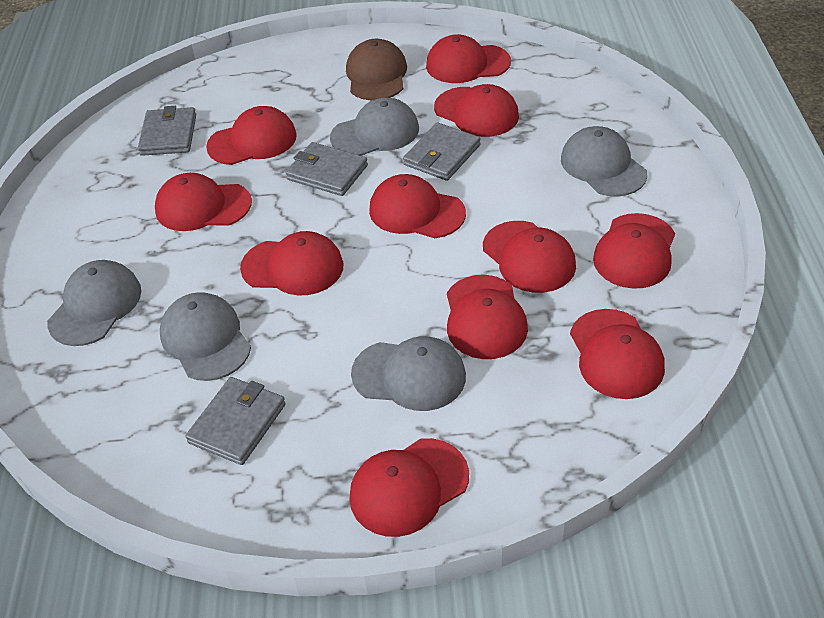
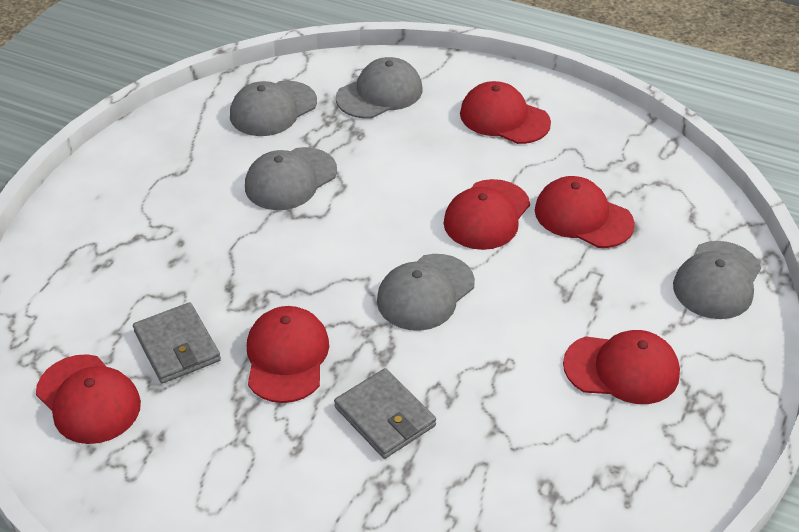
brown cap: 1 -> 0
grey wallet: 4 -> 2
red cap: 11 -> 6

